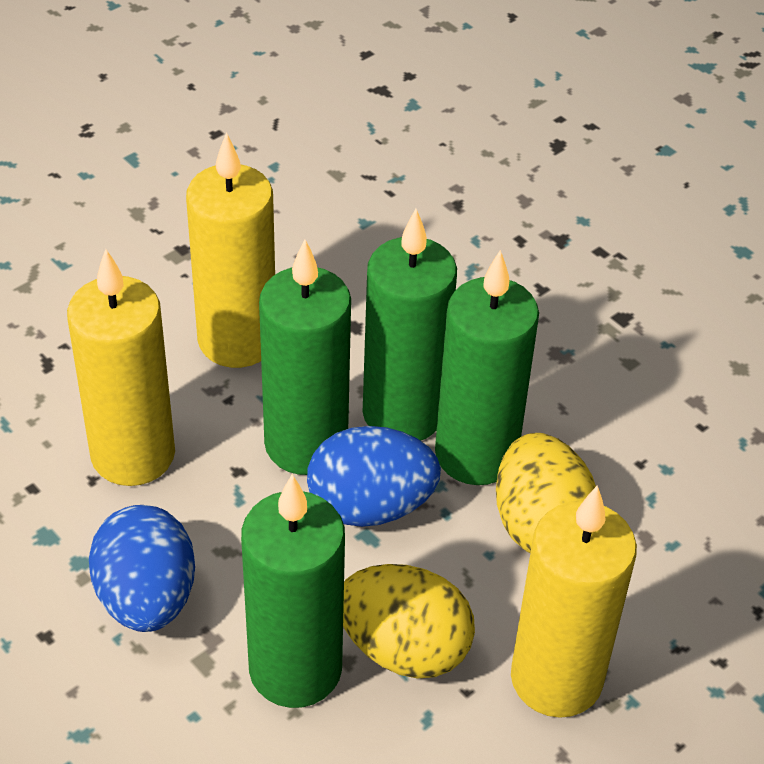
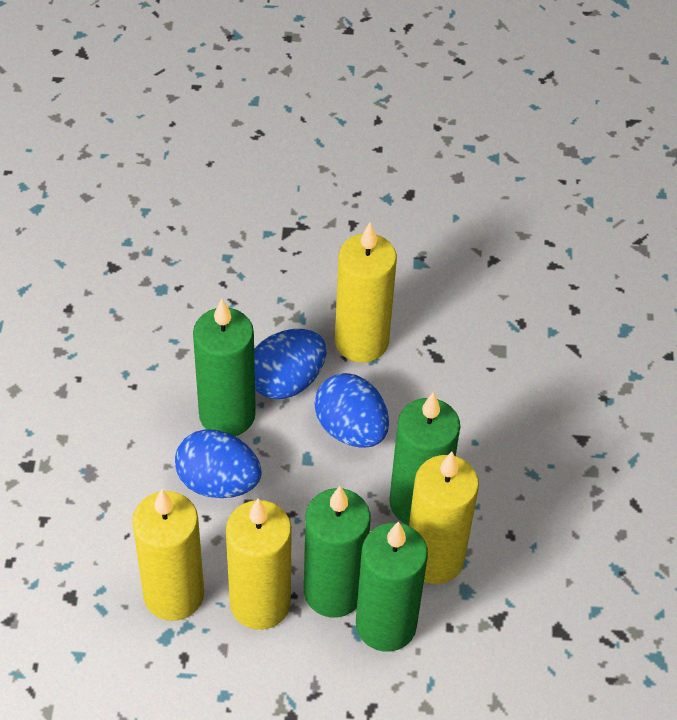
blue egg: 2 -> 3
yellow candle: 3 -> 4
yellow egg: 2 -> 0

